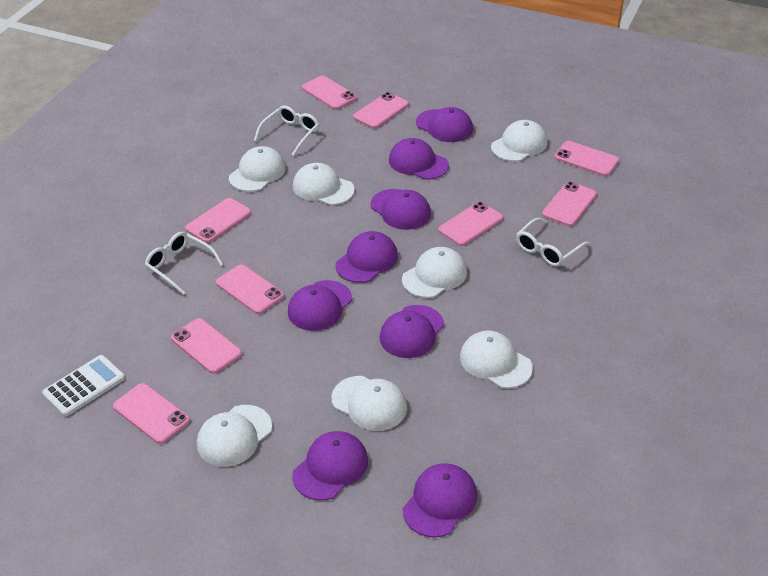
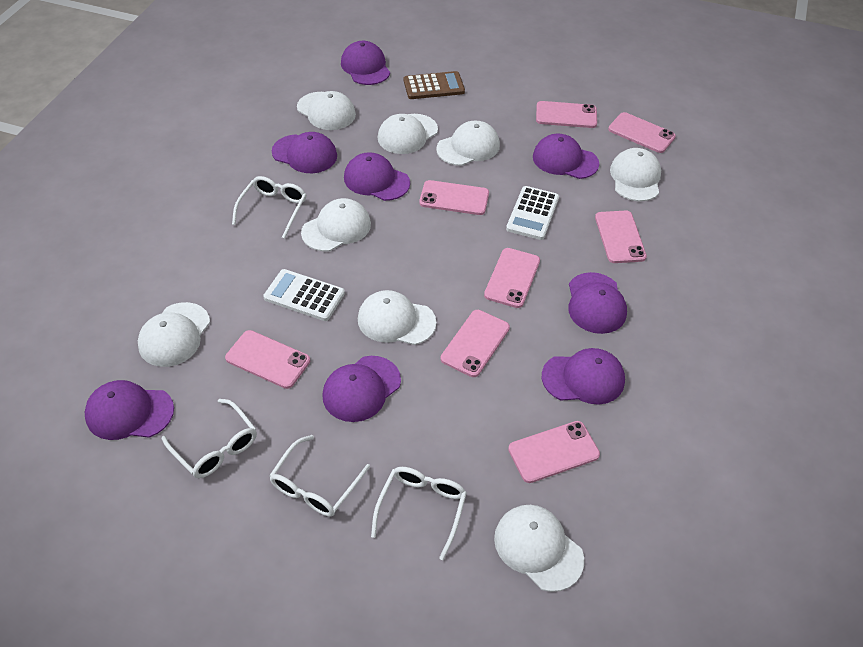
brown calculator: 0 -> 1
pink phone: 9 -> 8
white calculator: 1 -> 2
white cap: 7 -> 8
white glasses: 3 -> 4

